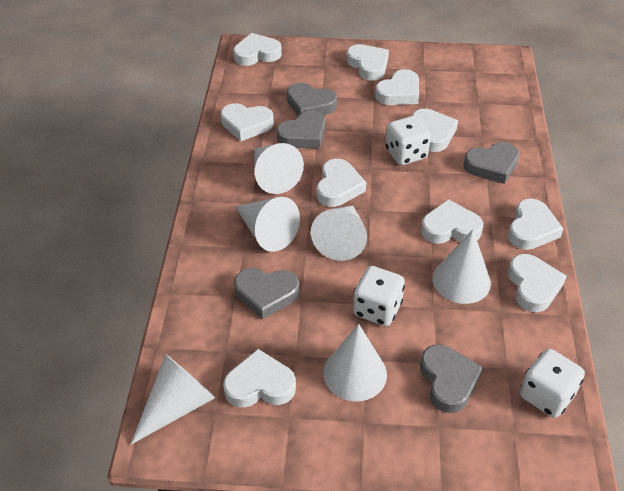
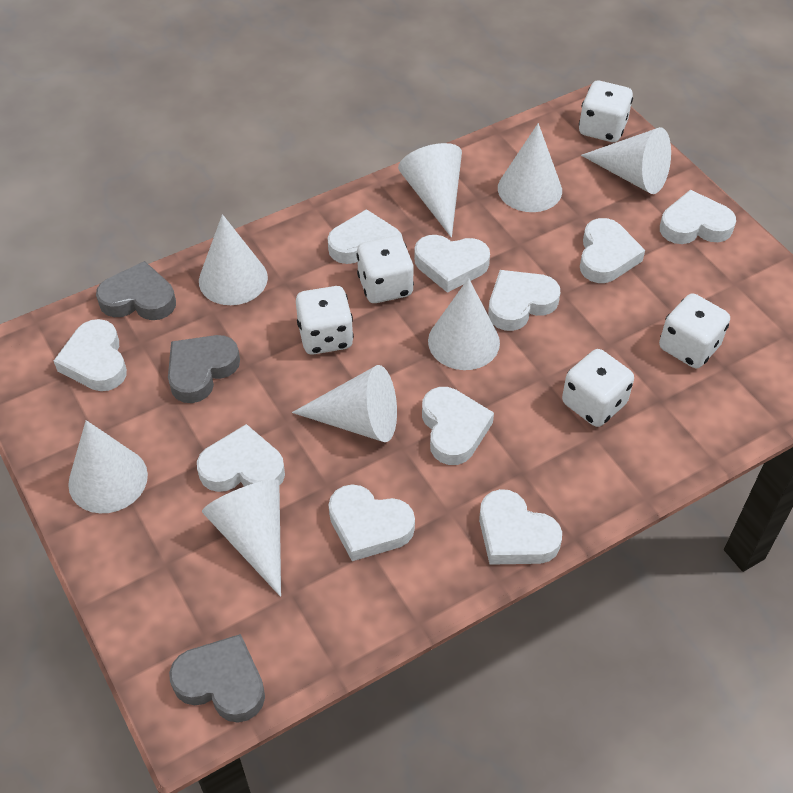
grey heart: 5 -> 3
white cone: 6 -> 8
white dice: 3 -> 5

